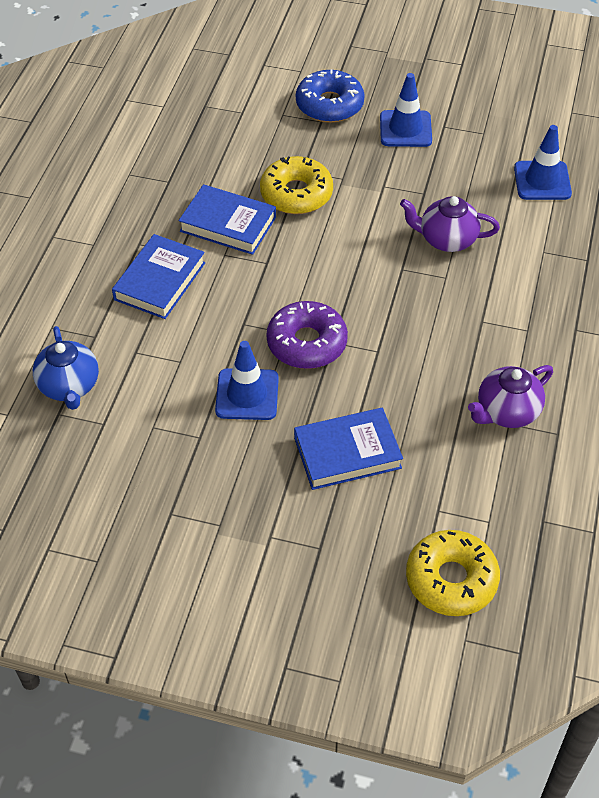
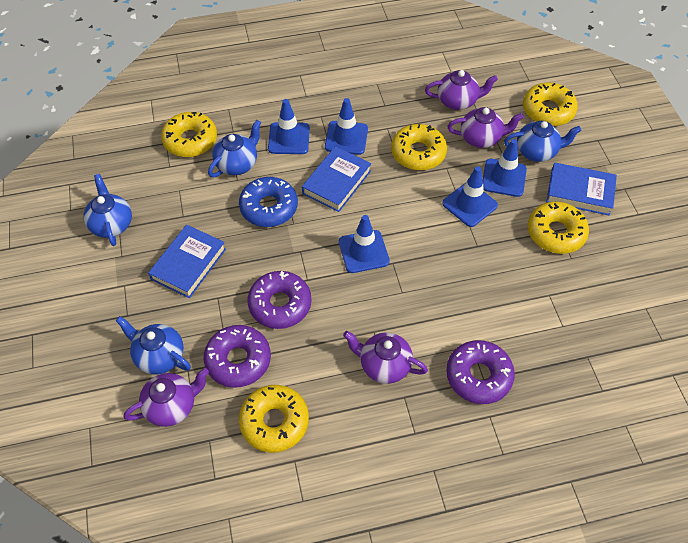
blue teapot: 1 -> 4
blue traffic cone: 3 -> 5
purple donut: 1 -> 3
purple teapot: 2 -> 4
yellow donut: 2 -> 5

